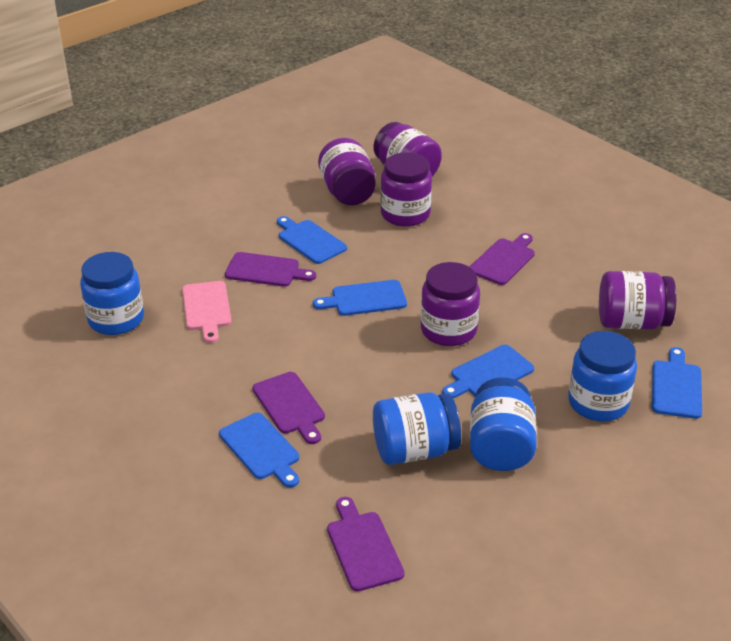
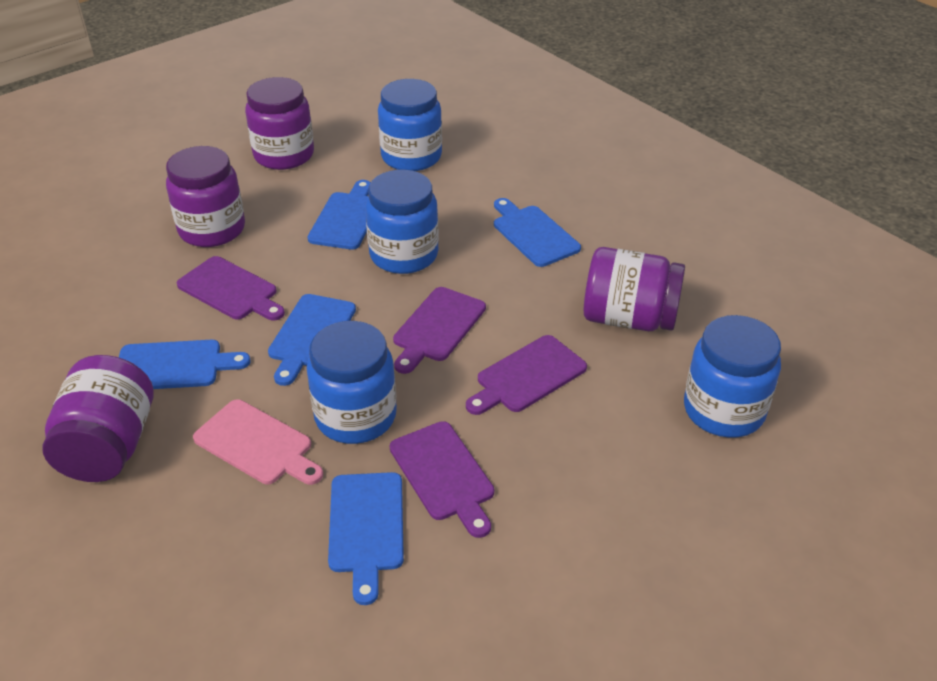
purple jar: 5 -> 4

